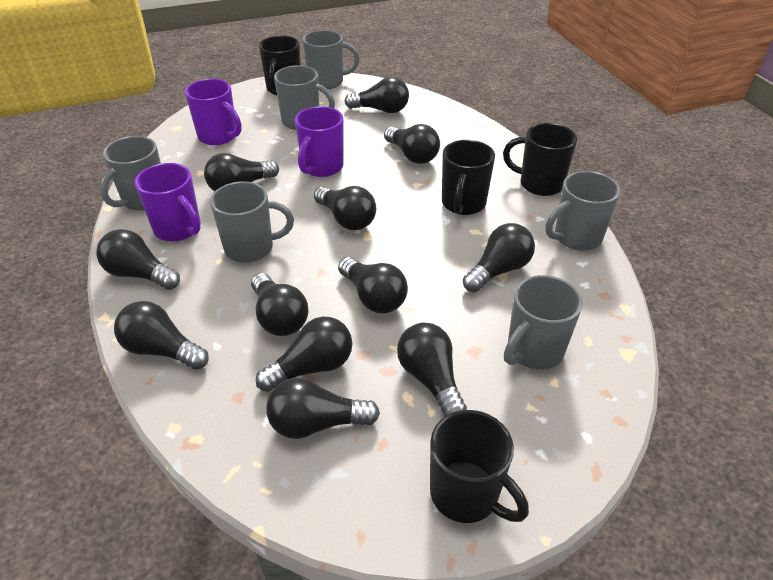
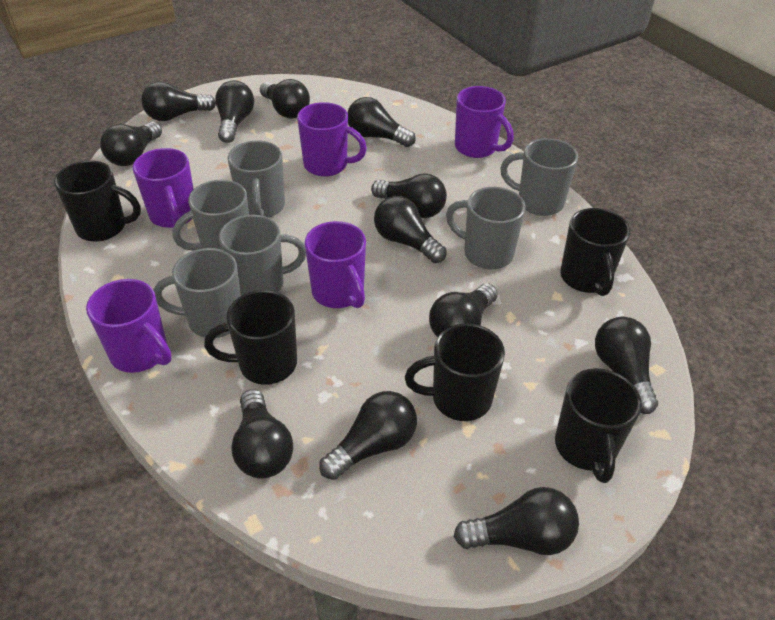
black mug: 4 -> 5
purple mug: 3 -> 5

